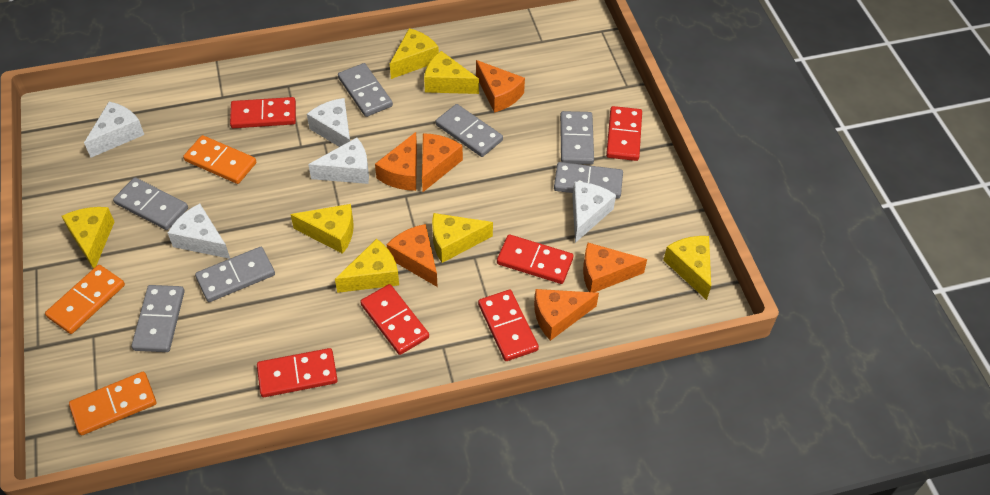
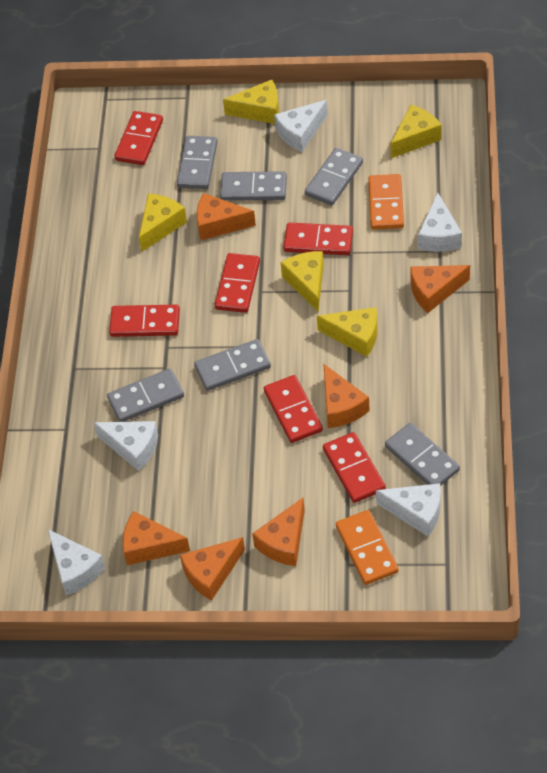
grey domino: 7 -> 6
orange domino: 3 -> 2
yellow cheese: 7 -> 5

